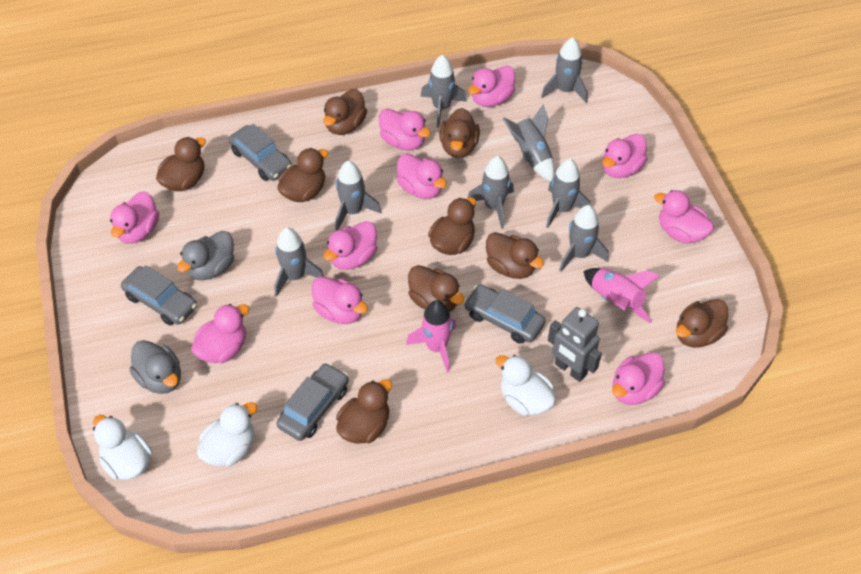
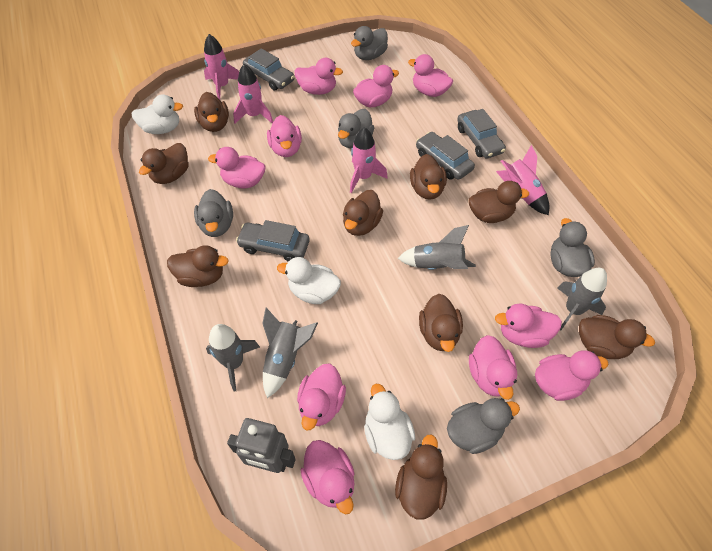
grey duck: 2 -> 5
grey rocket: 8 -> 4
pink rocket: 2 -> 4

